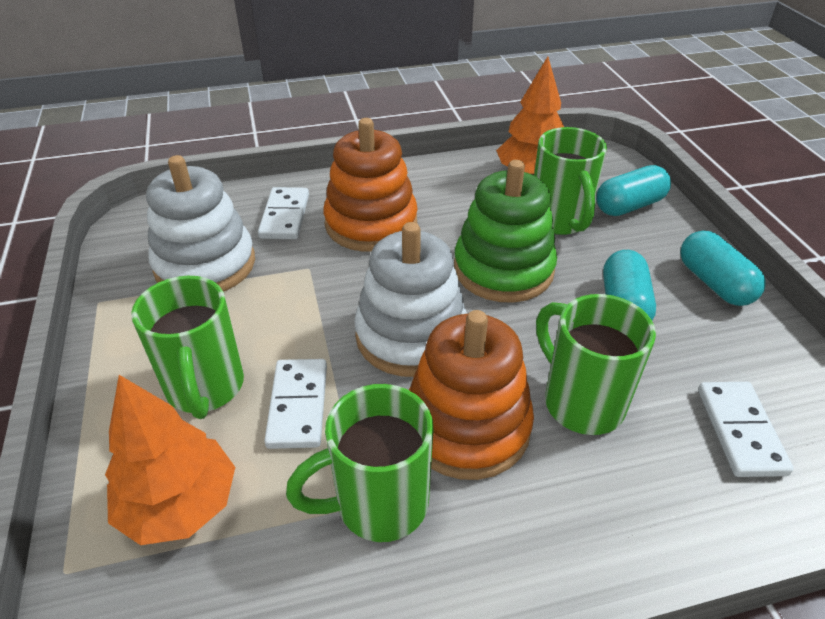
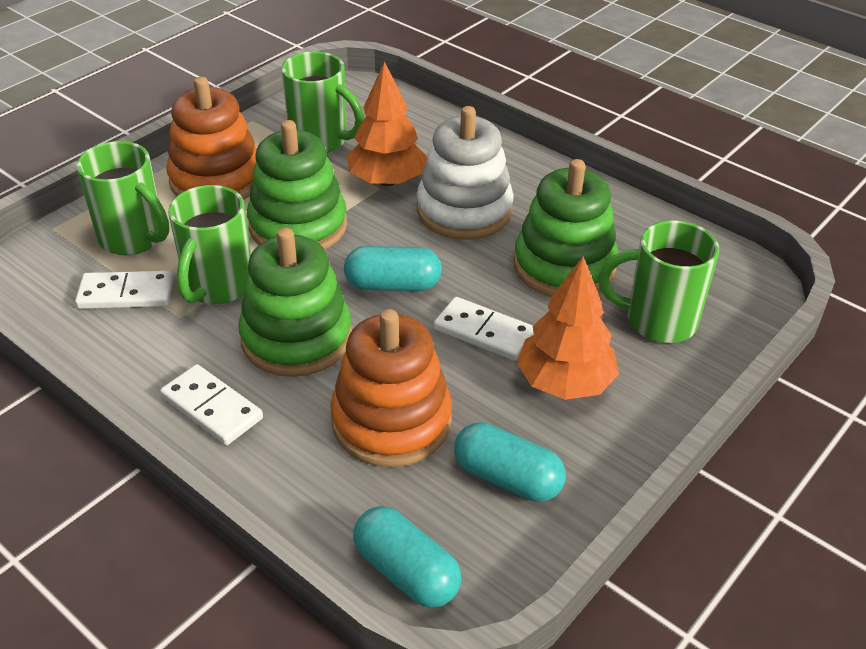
green stacking toy: 1 -> 3
white stacking toy: 2 -> 1

